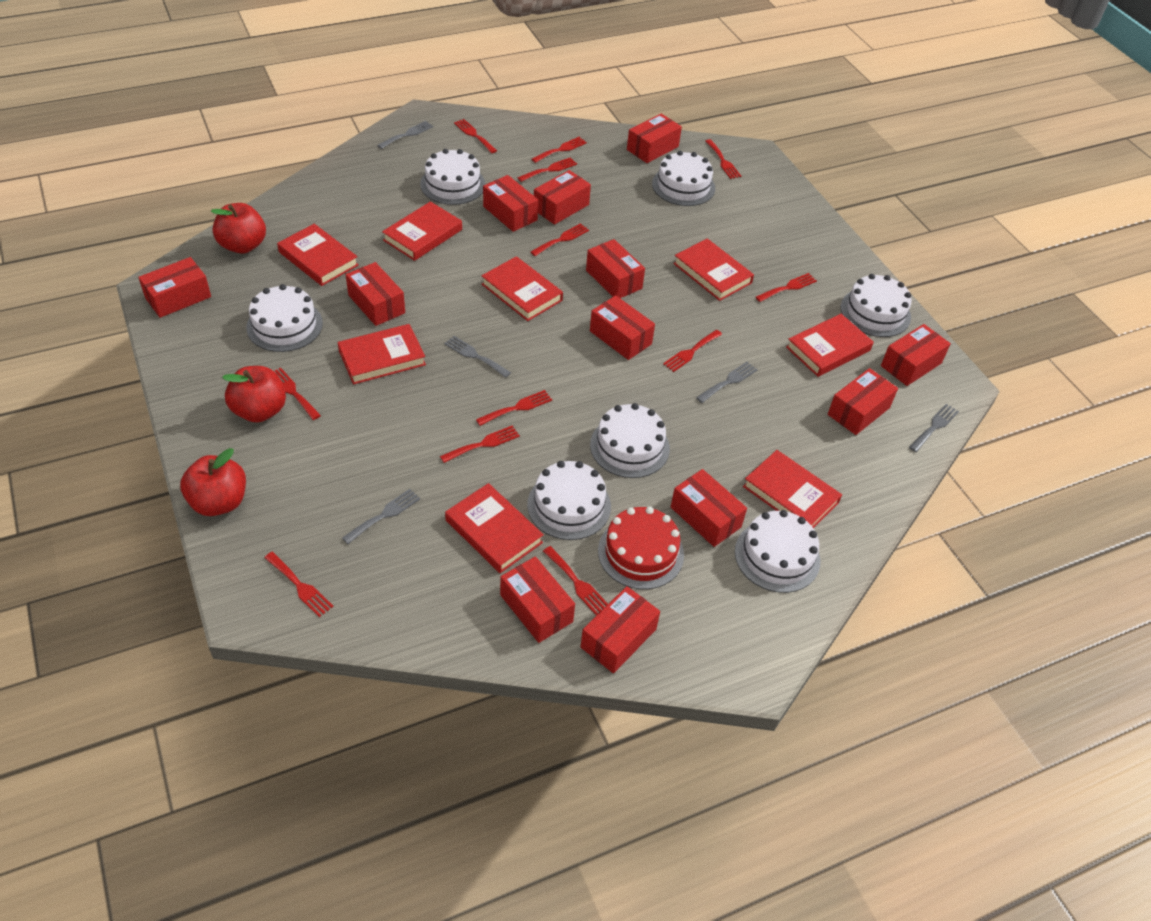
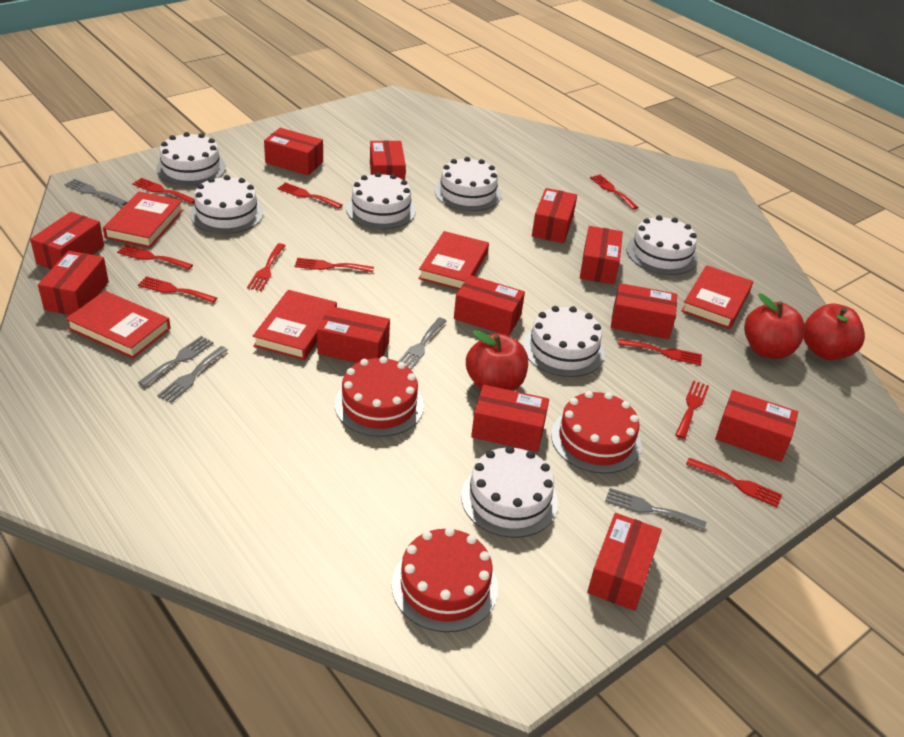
red book: 8 -> 5
red cake: 1 -> 3
red fork: 12 -> 10

